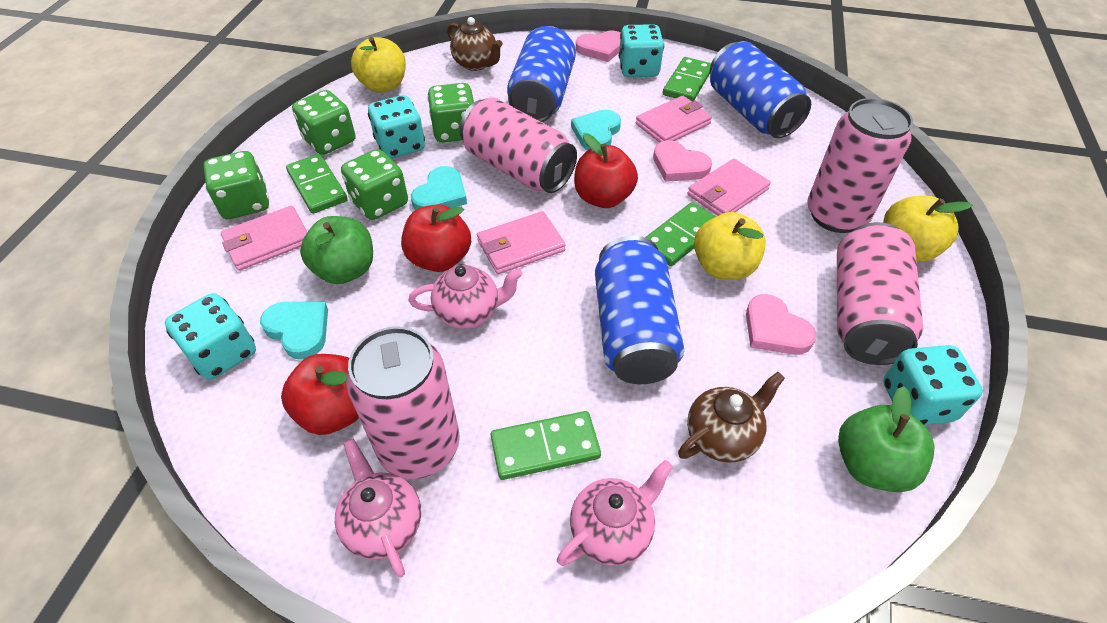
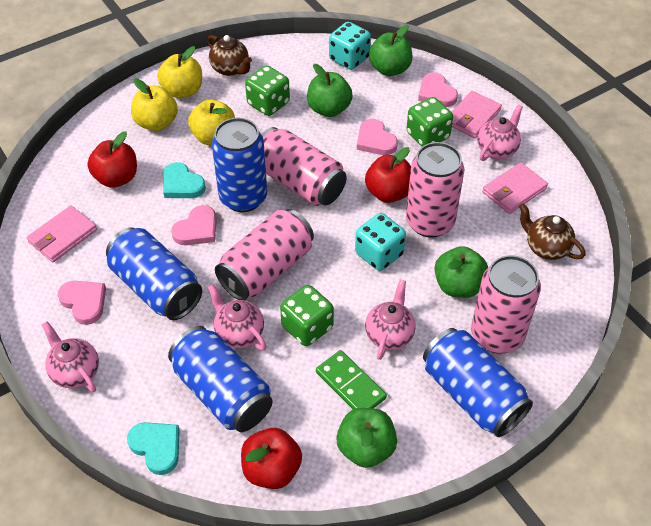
blue can: 3 -> 4
green apple: 2 -> 4
green dice: 4 -> 3
green domino: 4 -> 1
pink heart: 3 -> 4
pink teapot: 3 -> 4
pink wallet: 4 -> 3
turquoise dice: 4 -> 2
turquoise heart: 3 -> 2

